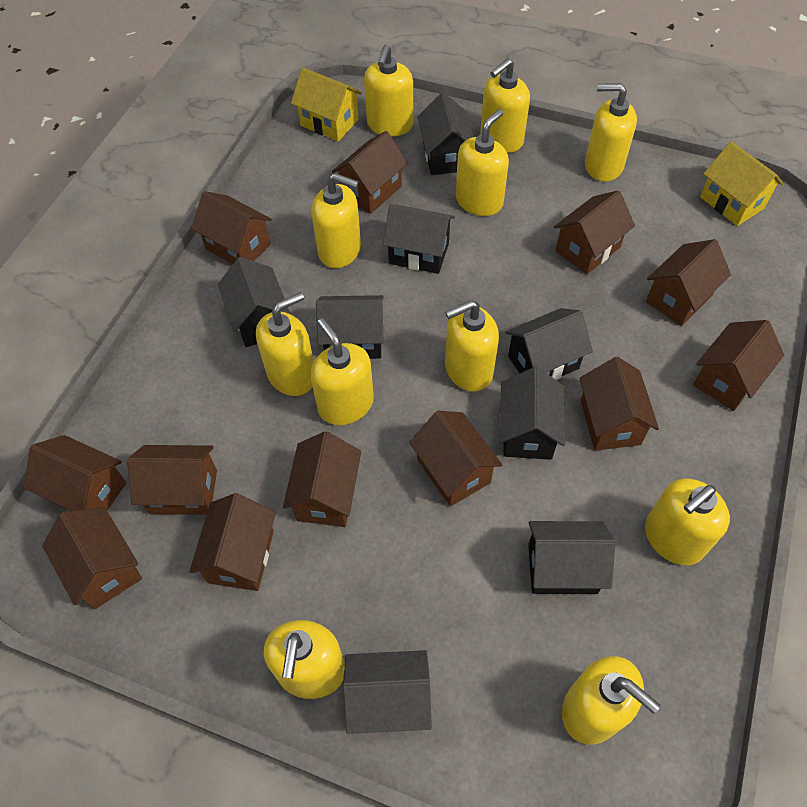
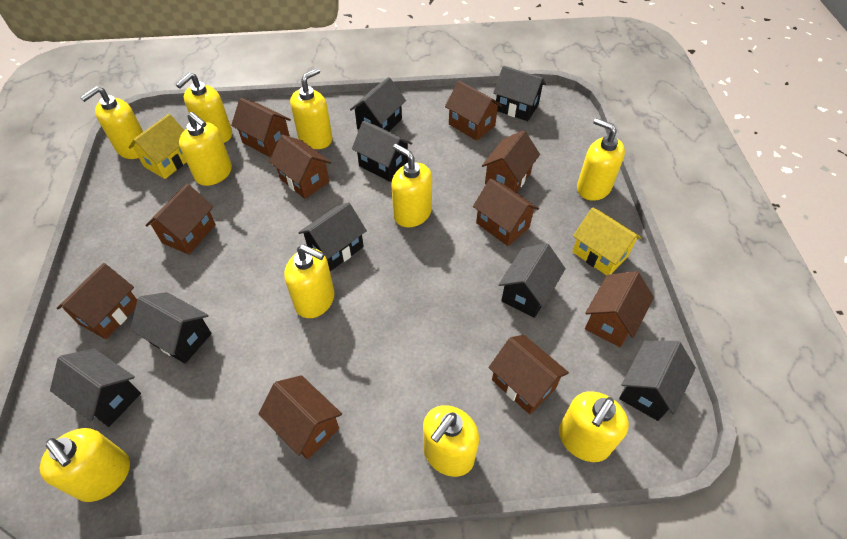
brown house: 12 -> 10
yellow soap dispenser: 11 -> 10

